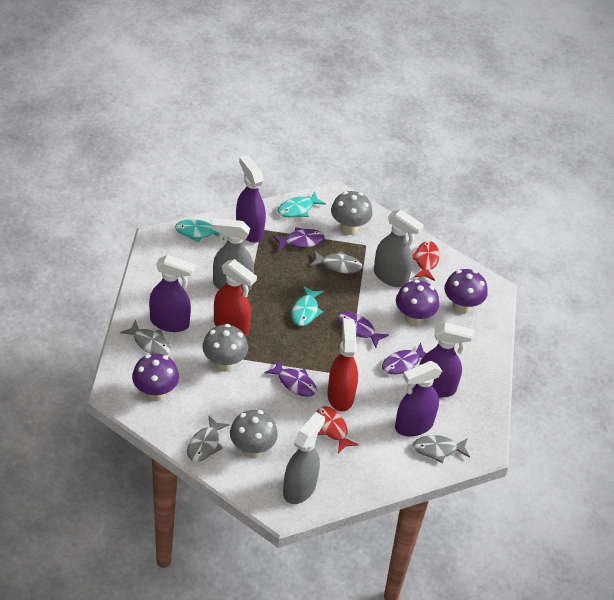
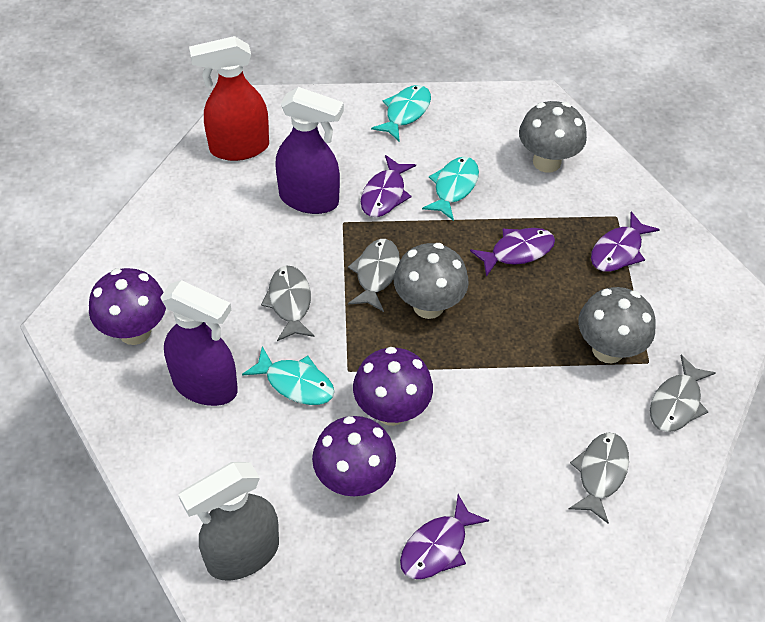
grey spray bottle: 3 -> 1
purple spray bottle: 4 -> 2
red fish: 2 -> 0
red spray bottle: 2 -> 1

